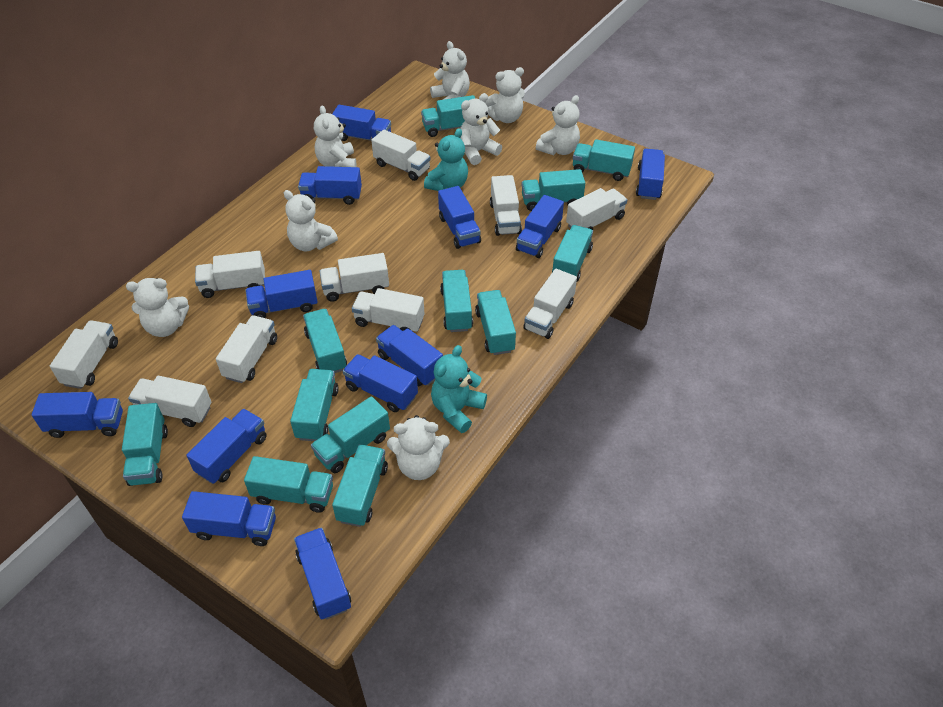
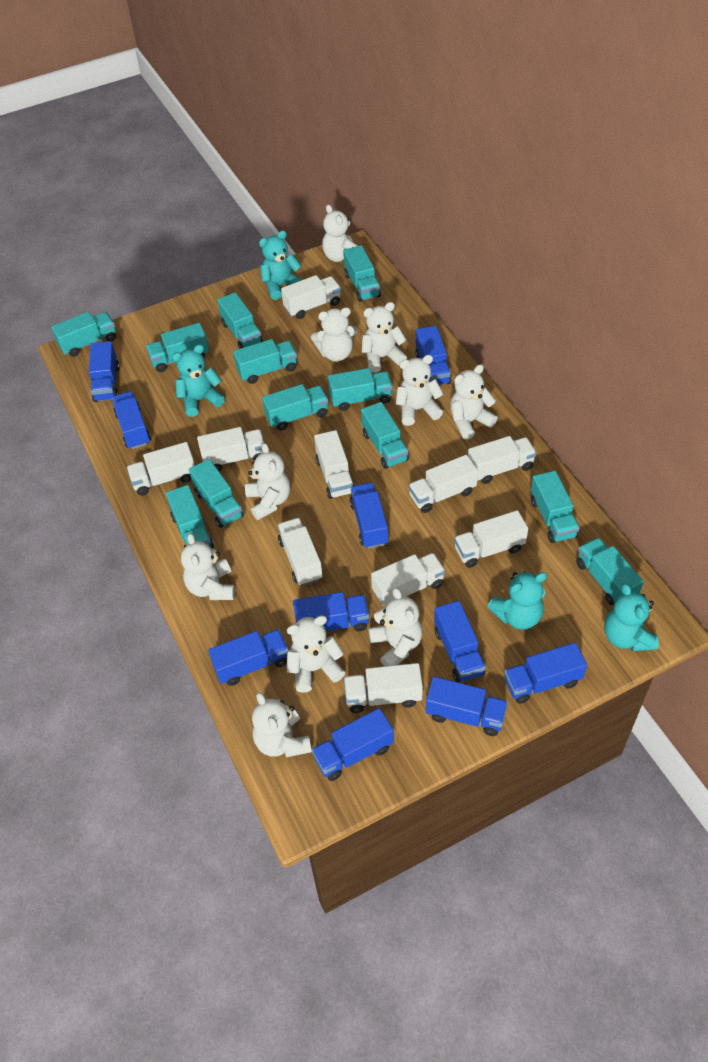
blue truck: 12 -> 10
turquoise teddy bear: 2 -> 4
white teddy bear: 8 -> 10

